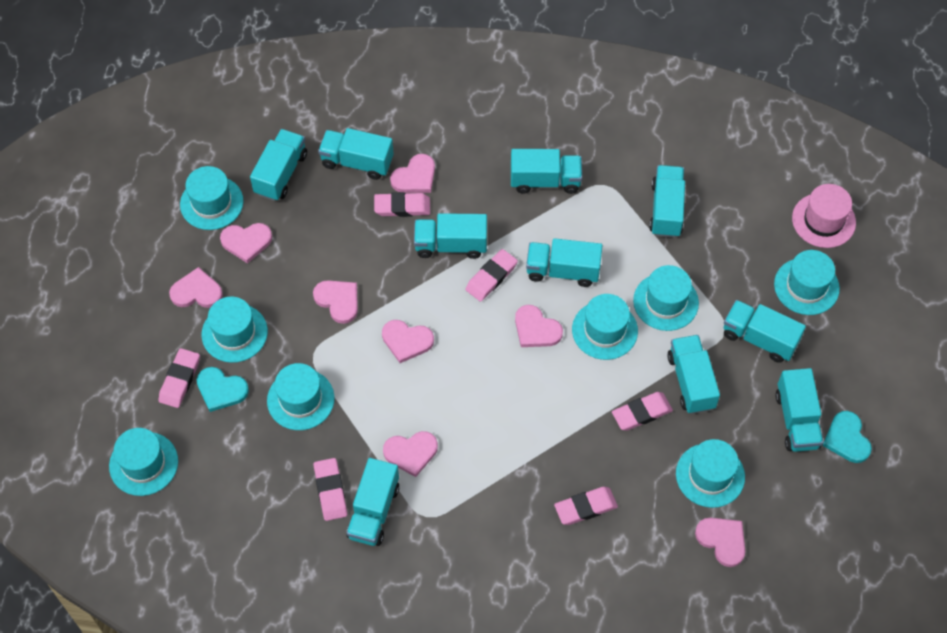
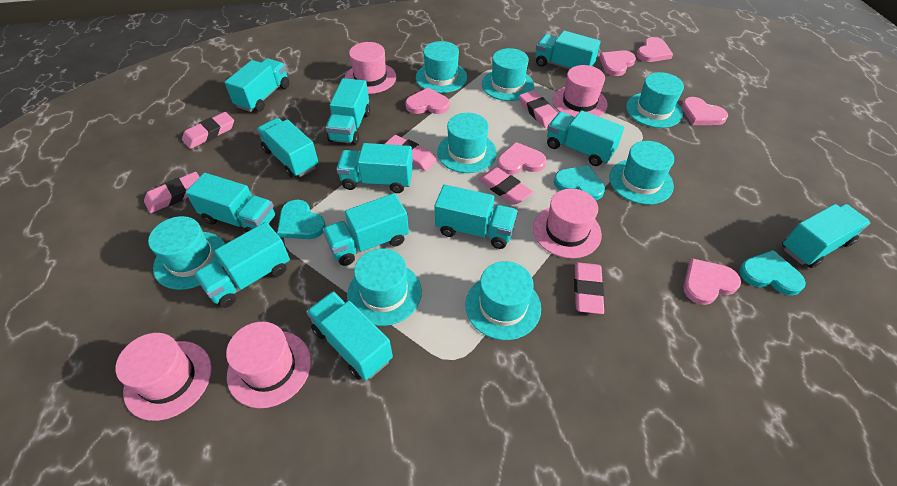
pink hat: 1 -> 5
pink heart: 8 -> 6
turquoise heart: 2 -> 3
turquoise truck: 10 -> 12

